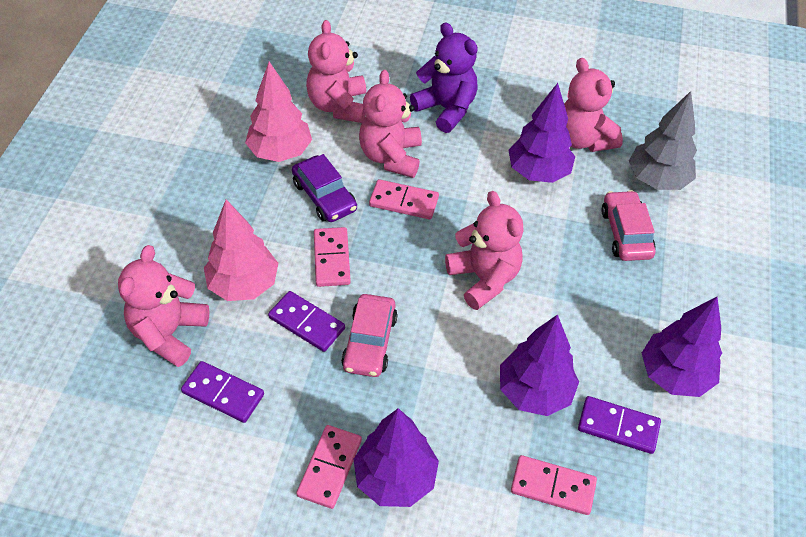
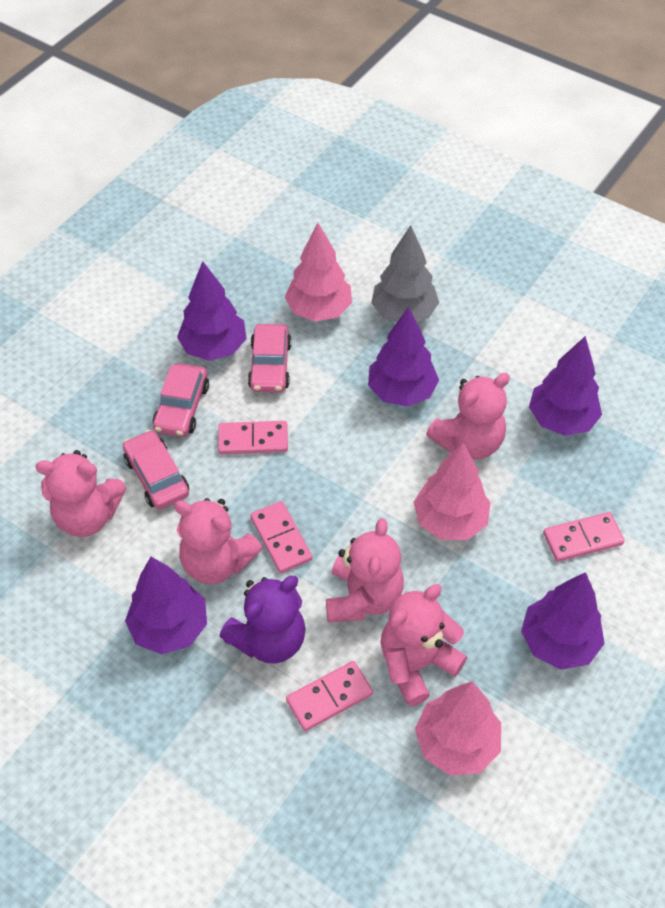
pink car: 2 -> 3
pink tree: 2 -> 3
purple car: 1 -> 0
purple domino: 3 -> 0
purple tree: 4 -> 5

